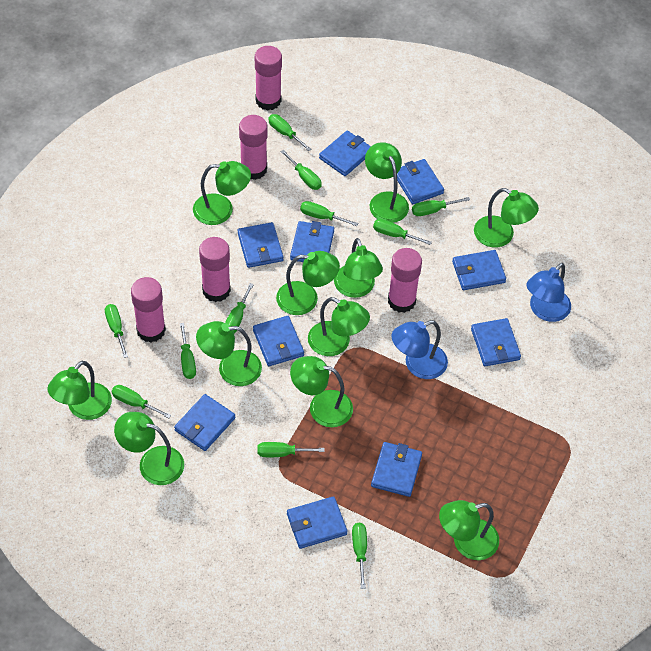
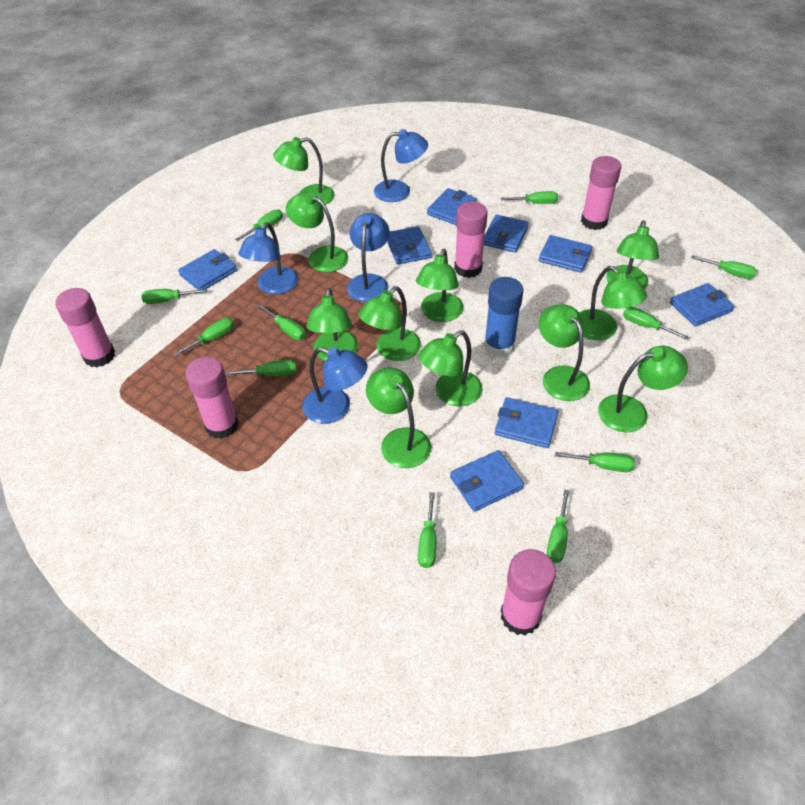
blue glue stick: 0 -> 1
blue lamp: 2 -> 4
blue wallet: 10 -> 8

